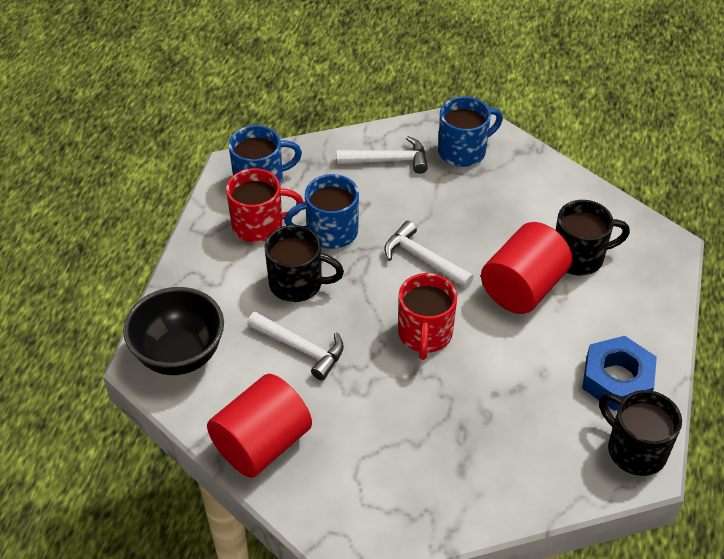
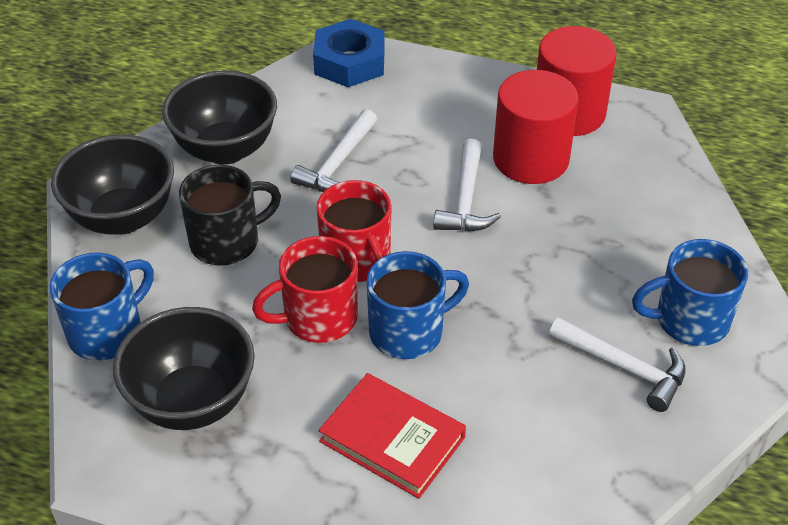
black bowl: 1 -> 3
black mug: 3 -> 1
red book: 0 -> 1

